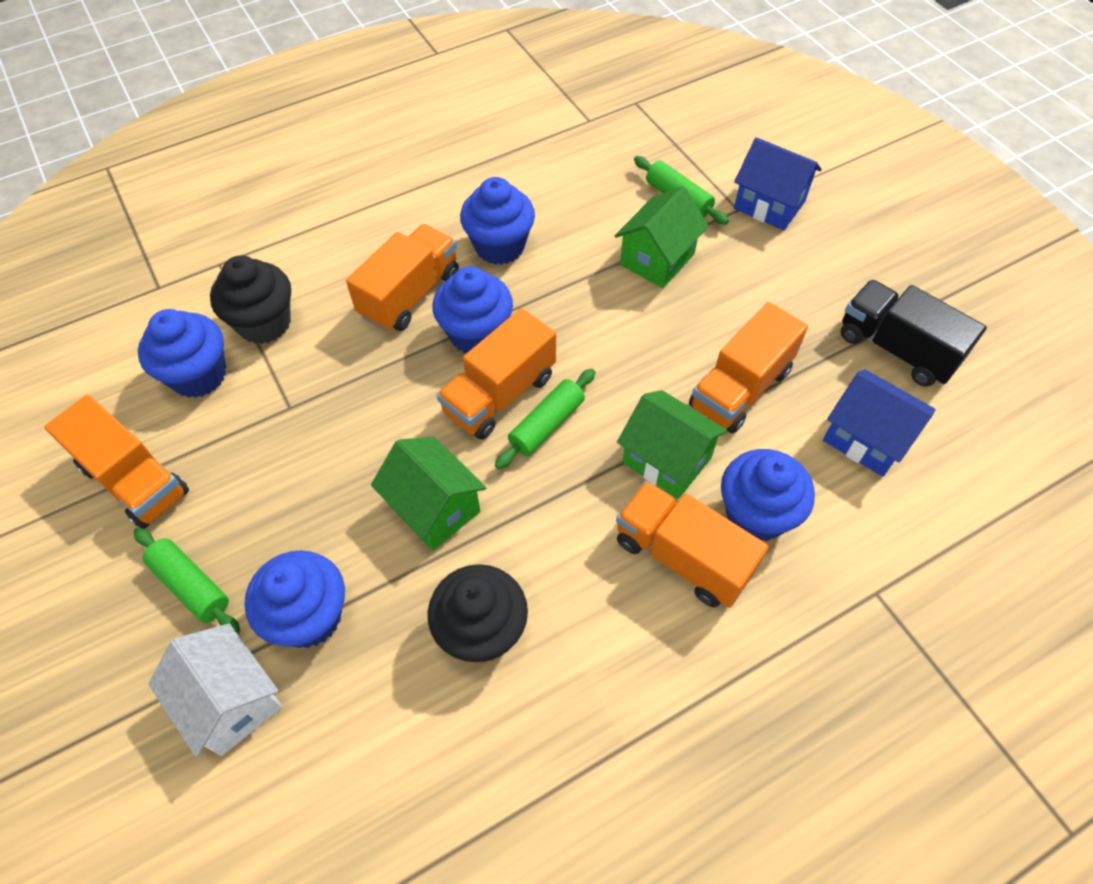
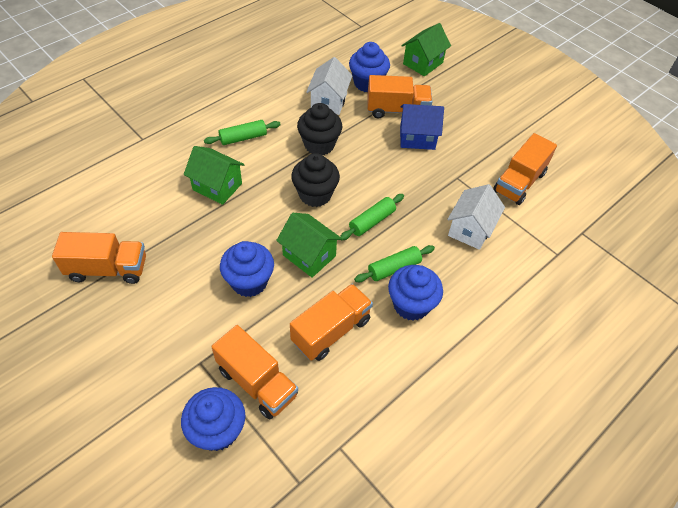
black truck: 1 -> 0
blue cupcake: 5 -> 4
blue house: 2 -> 1
white house: 1 -> 2

